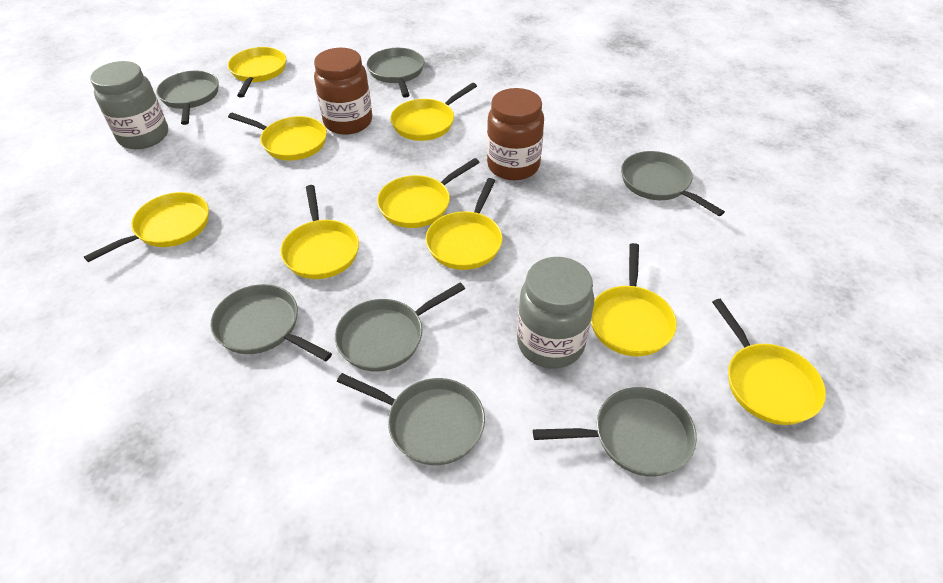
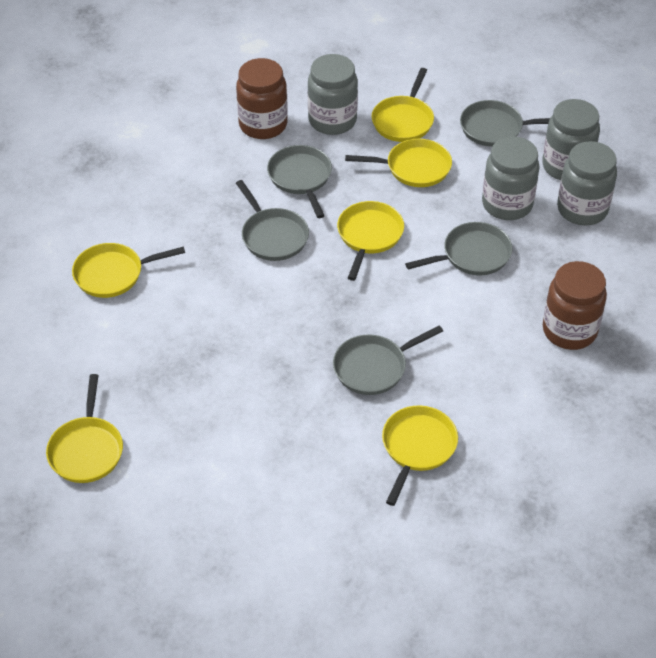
grey jar: 2 -> 4
grey pan: 7 -> 5
yellow pan: 9 -> 6

